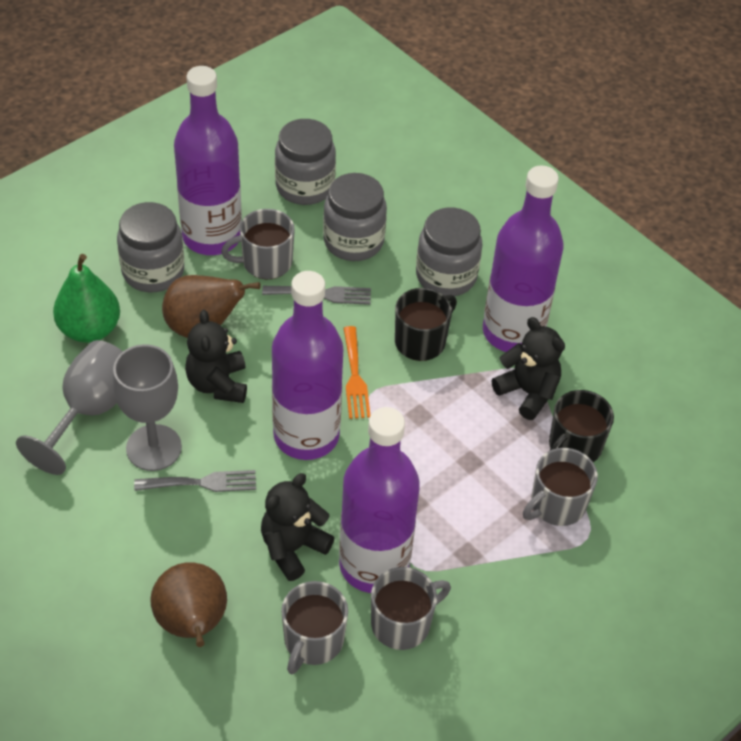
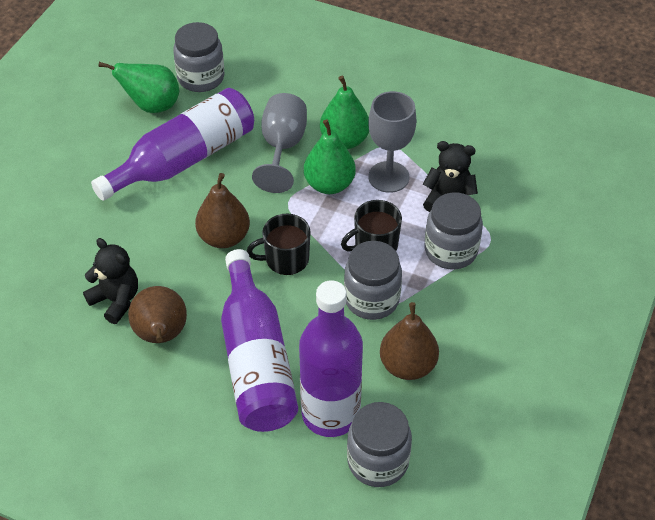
black teddy bear: 3 -> 2
brown pear: 2 -> 3
green pear: 1 -> 3
grey fork: 2 -> 0
grey mug: 4 -> 0
orange fork: 1 -> 0
purple bottle: 4 -> 3

